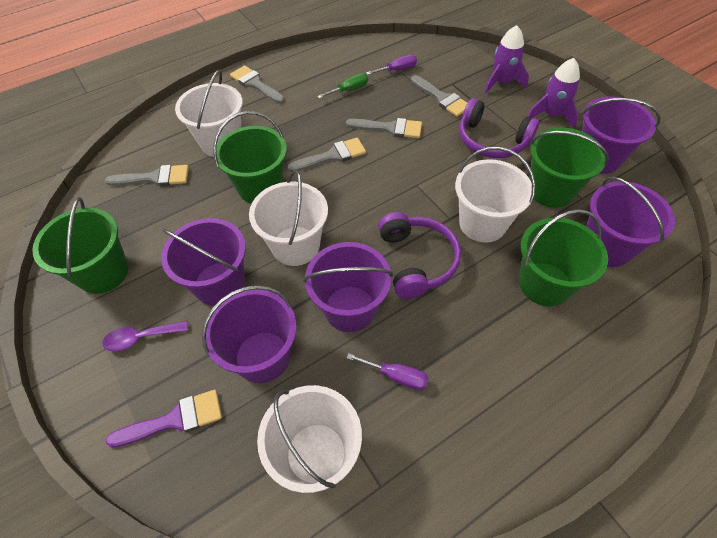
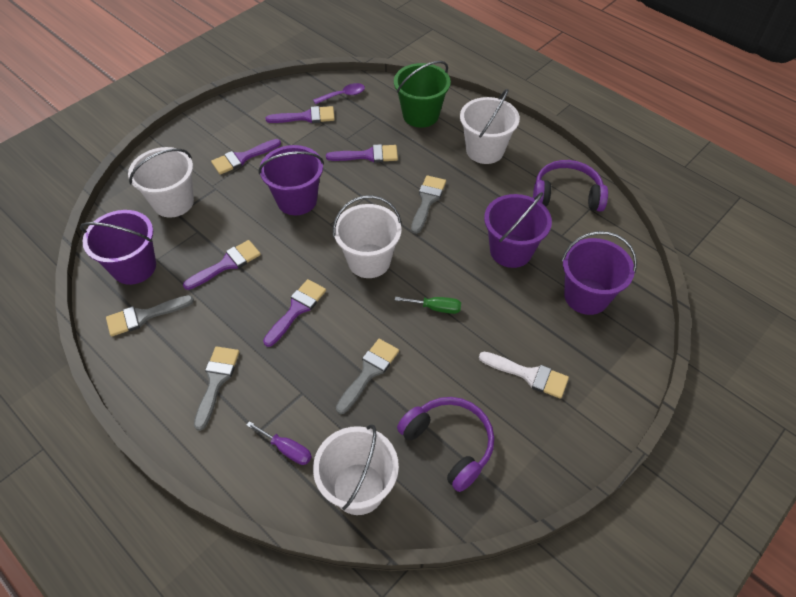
green bucket: 4 -> 1
grey brush: 5 -> 4
purple brush: 1 -> 5
purple bucket: 5 -> 4
purple rocket: 2 -> 0
purple screwdriver: 2 -> 1
white brush: 0 -> 1

